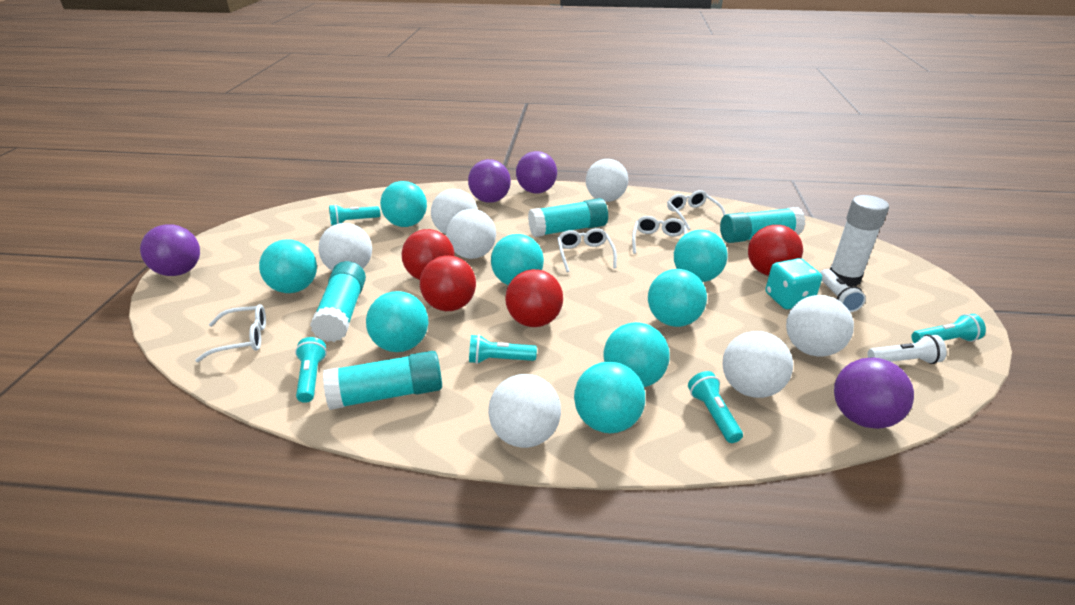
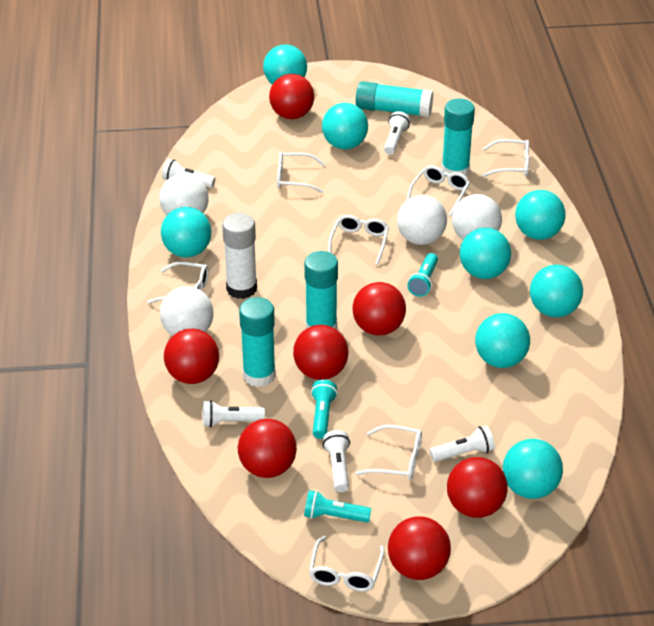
purple ball: 4 -> 0
red ball: 4 -> 7
turquoise dice: 1 -> 0
turquoise flashlight: 5 -> 3
white ball: 7 -> 4
white flashlight: 2 -> 5
white glasses: 4 -> 7

